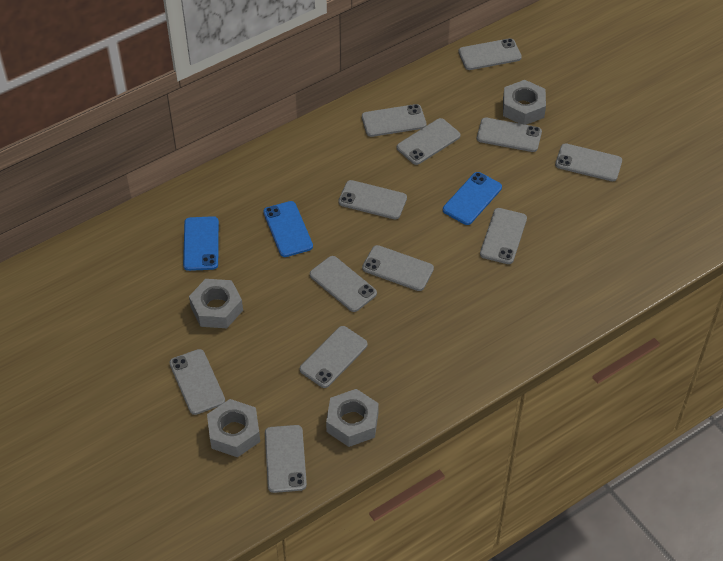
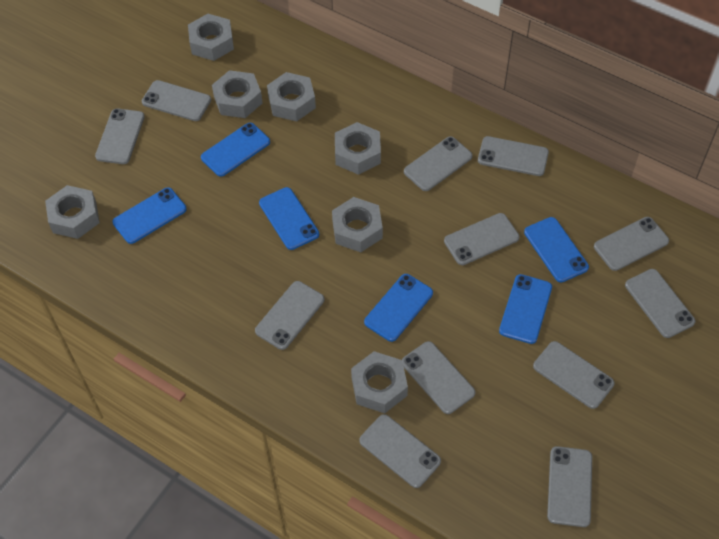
blue phone: 3 -> 6
grey nut: 4 -> 7

